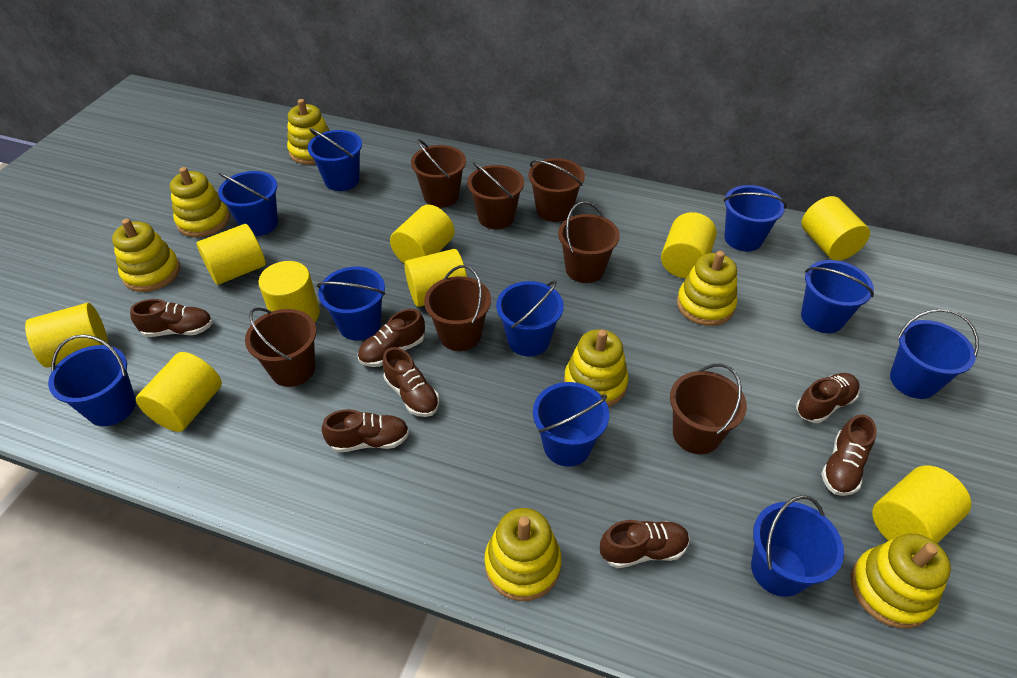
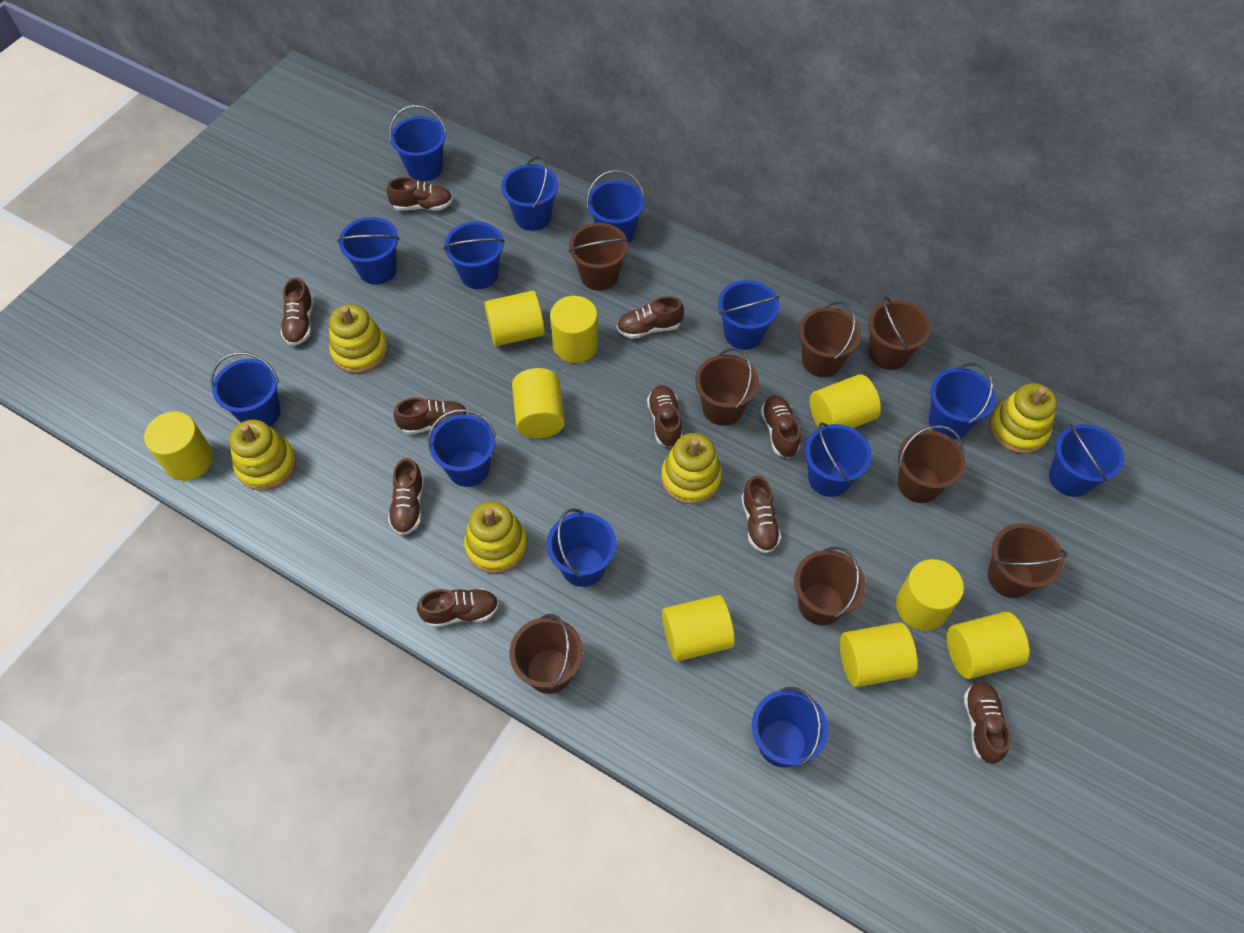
blue bucket: 10 -> 13
brown bucket: 7 -> 8
brown shoe: 7 -> 10
yellow stacking toy: 7 -> 5

